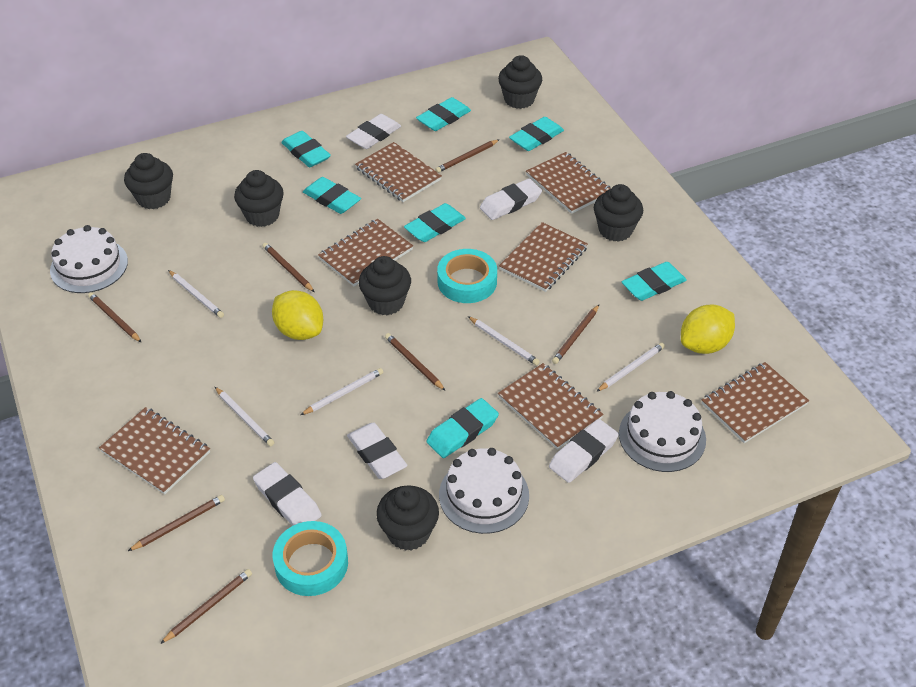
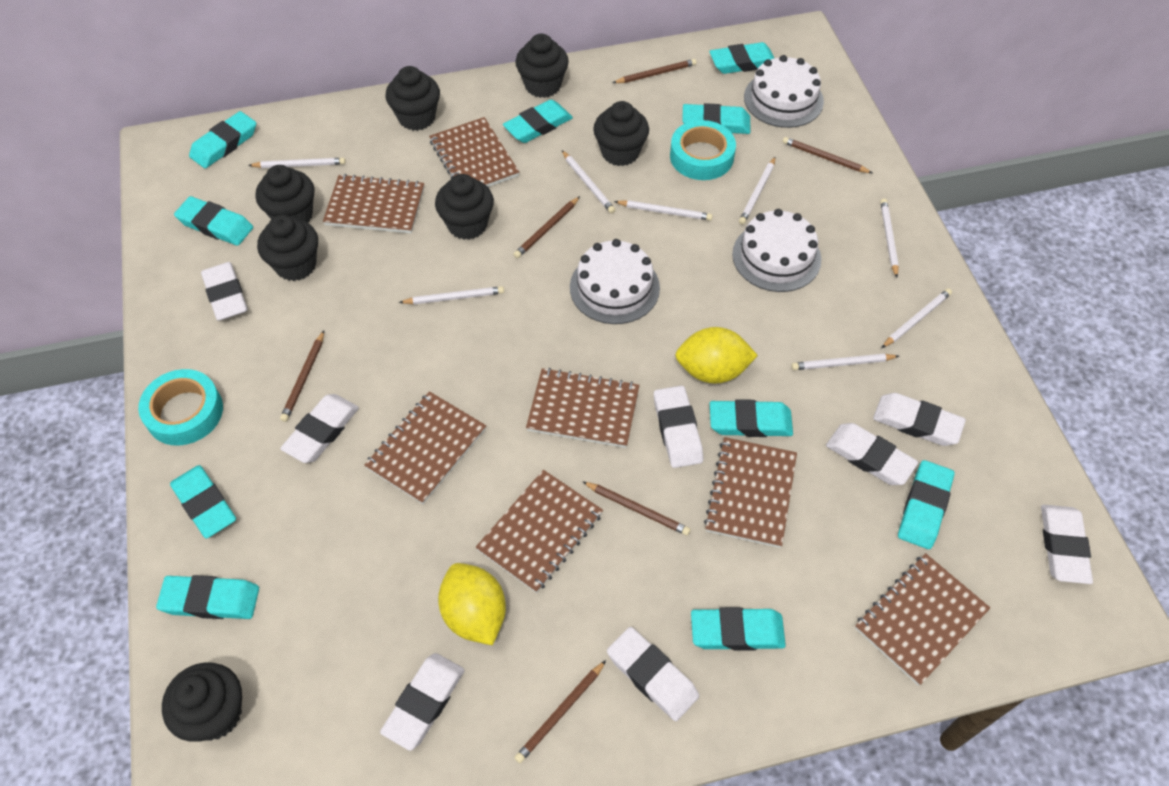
black cupcake: 6 -> 7
brown pencil: 7 -> 6
turquoise eraser: 7 -> 10
white eraser: 5 -> 8
white pencil: 5 -> 8

